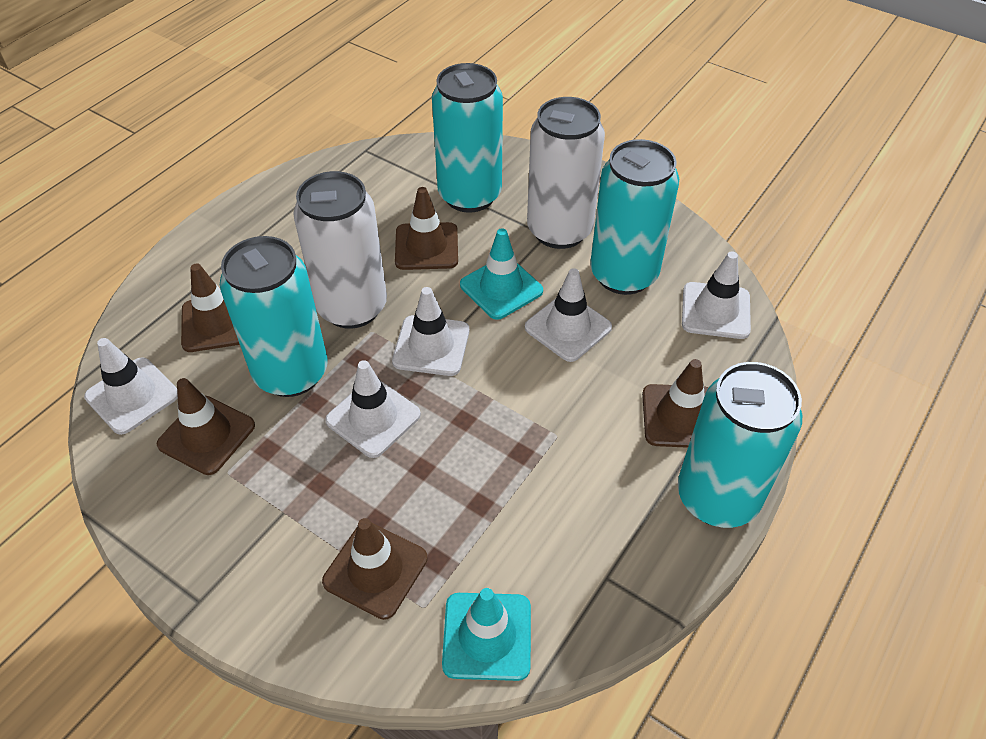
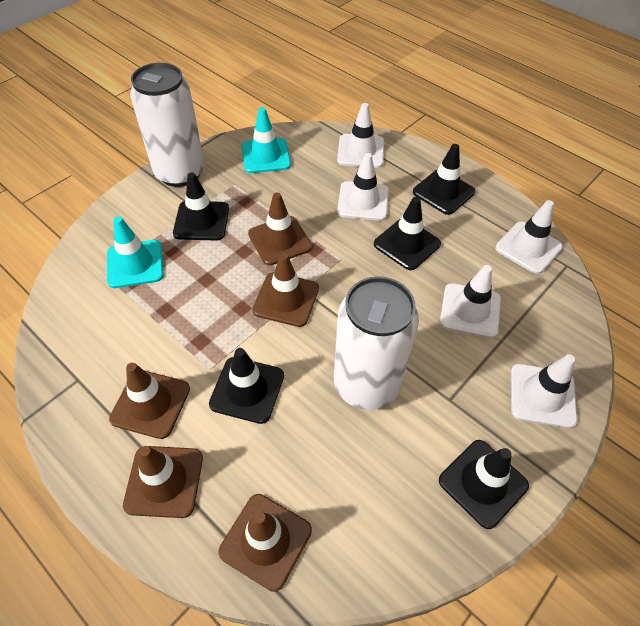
black traffic cone: 0 -> 5
turquoise can: 4 -> 0

